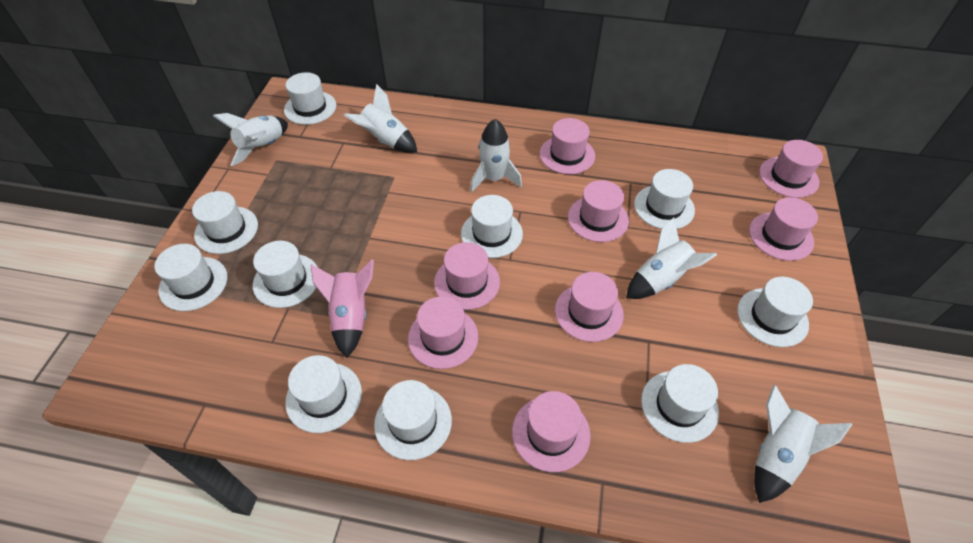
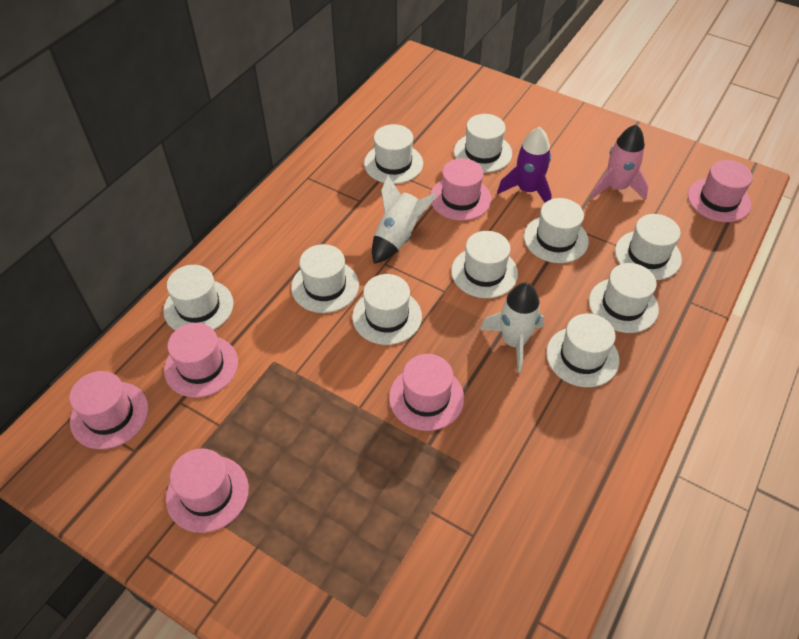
pink hat: 8 -> 6
purple rocket: 0 -> 1
white rocket: 5 -> 2

